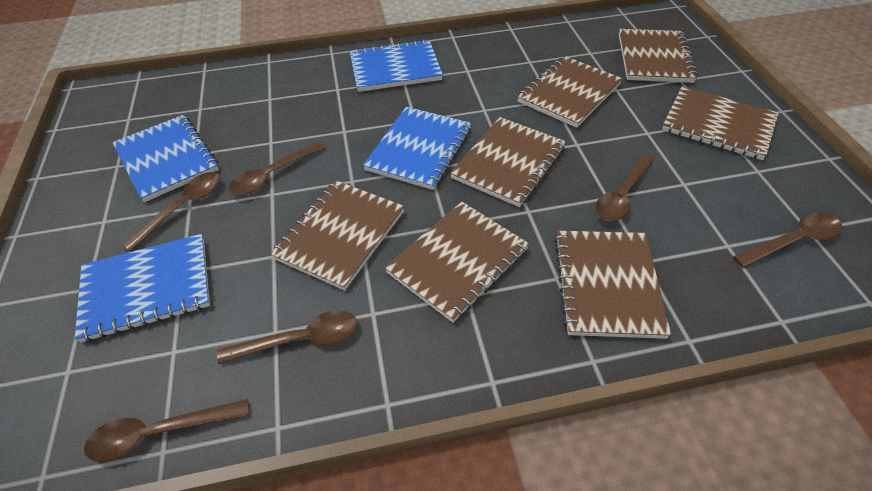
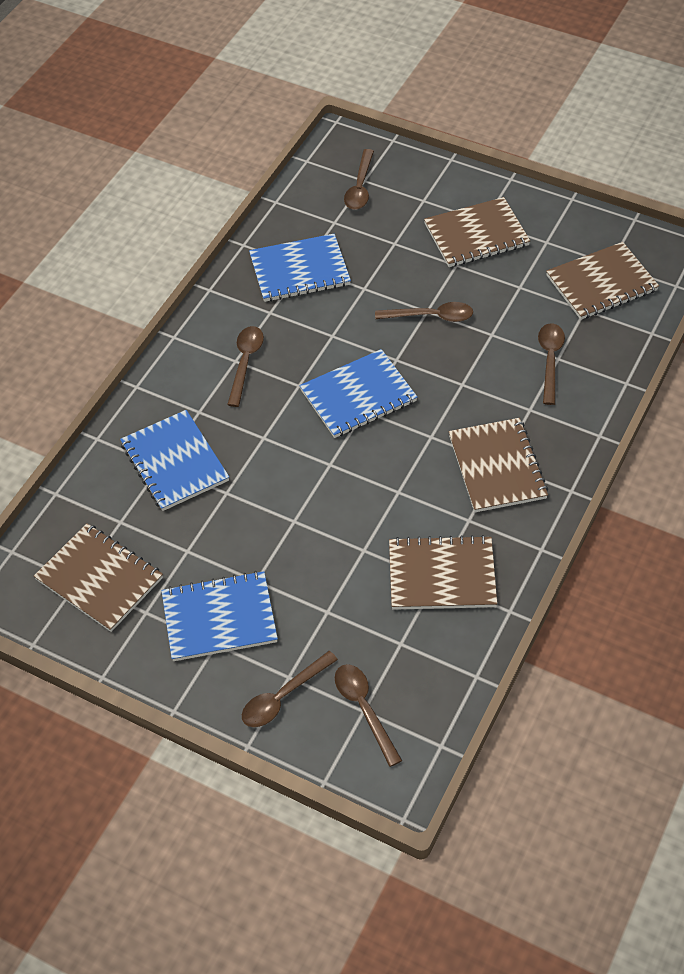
brown notebook: 7 -> 5

